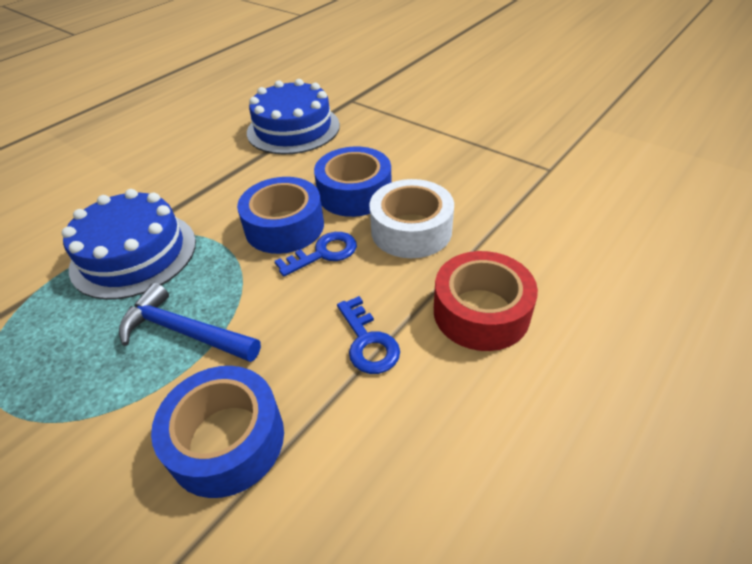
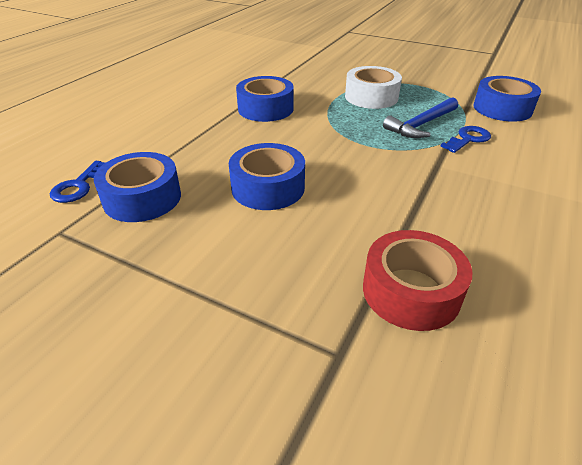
blue cake: 2 -> 0
blue tape: 3 -> 4

